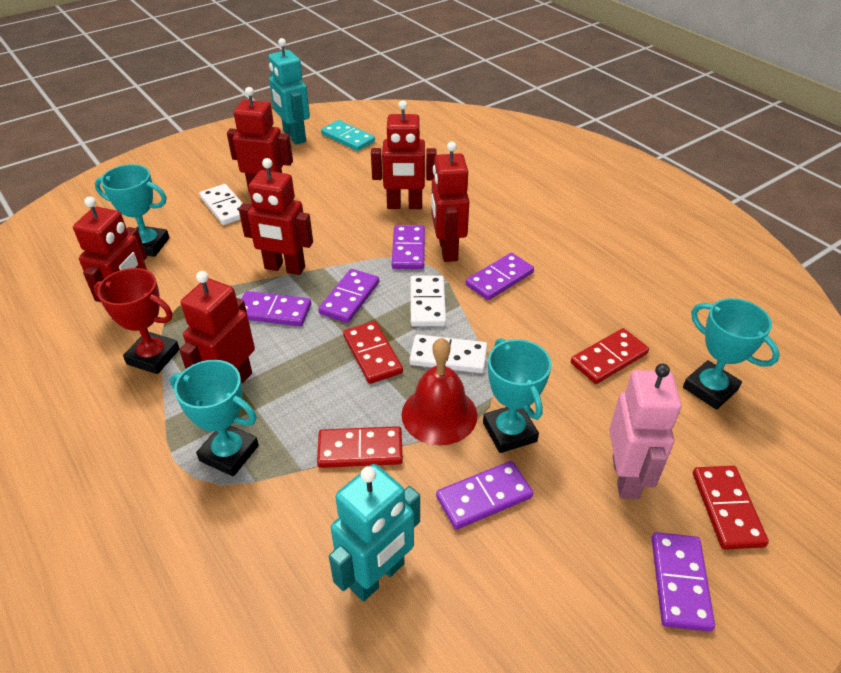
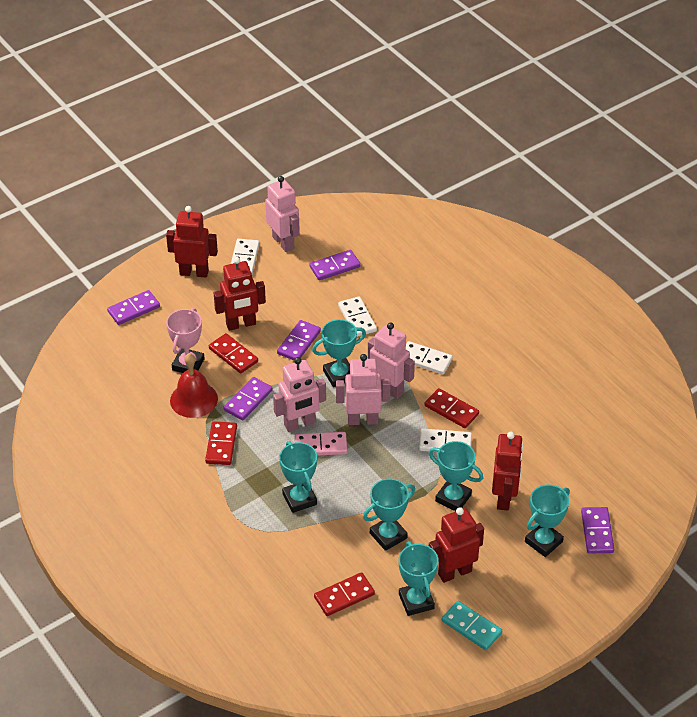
pink domino: 0 -> 1
pink robot: 1 -> 4
pink trophy: 0 -> 1
purple domino: 6 -> 5
red robot: 6 -> 4
red trophy: 1 -> 0
turquoise robot: 2 -> 0
turquoise trophy: 4 -> 6
white domino: 3 -> 4

